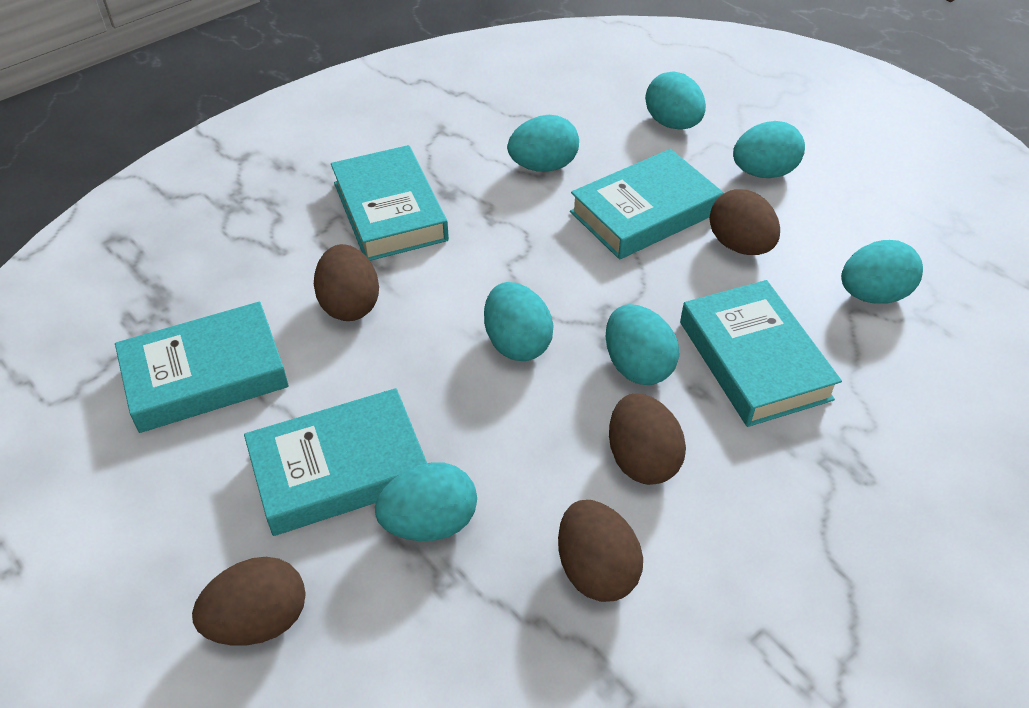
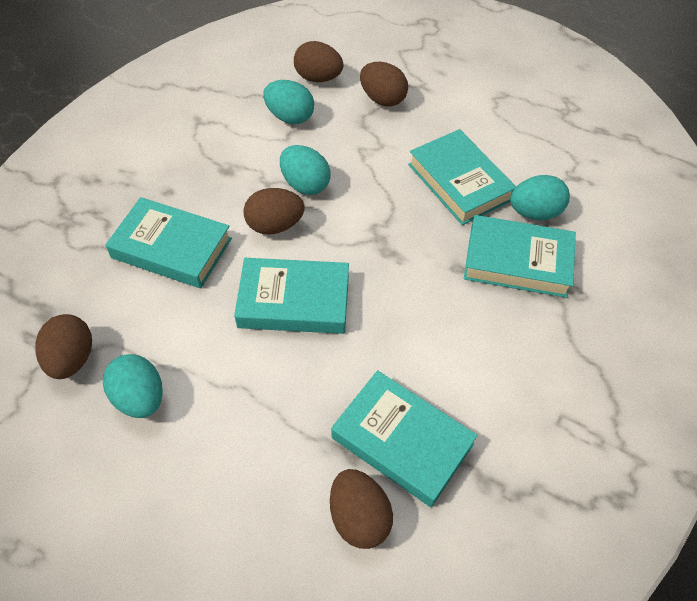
turquoise egg: 7 -> 4

